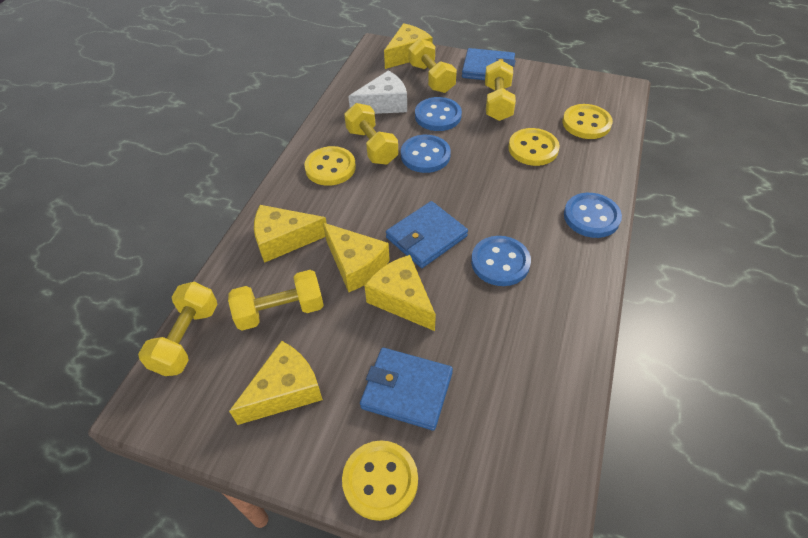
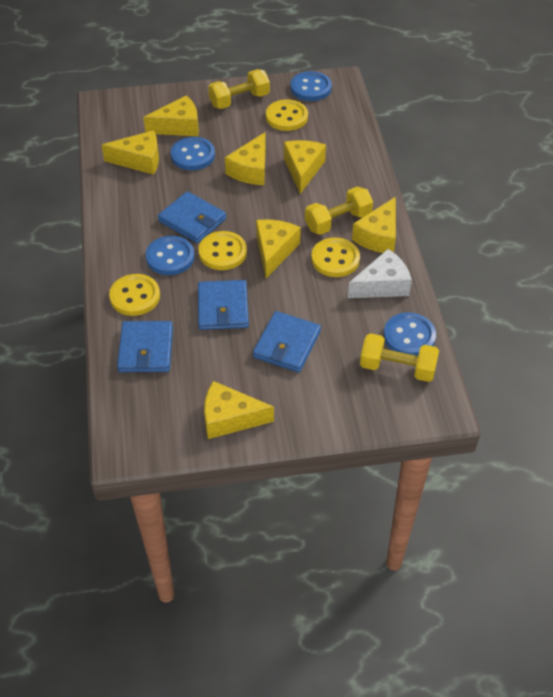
blue wallet: 3 -> 4
yellow cheese: 5 -> 7
yellow dumbbell: 5 -> 3

